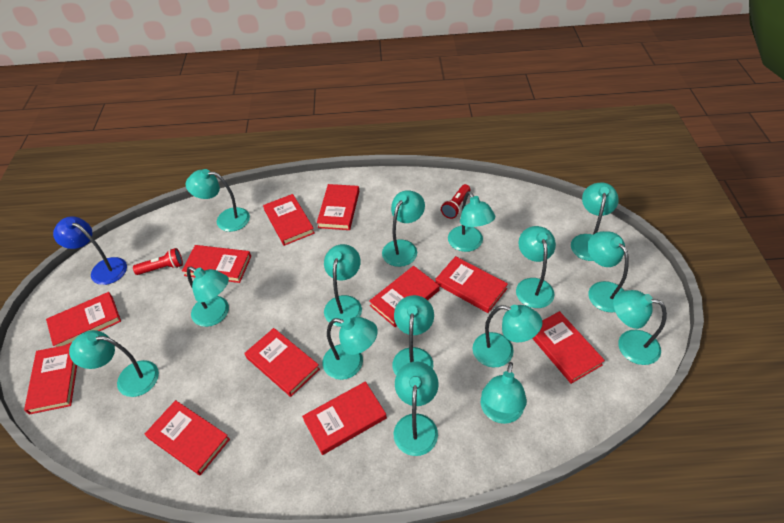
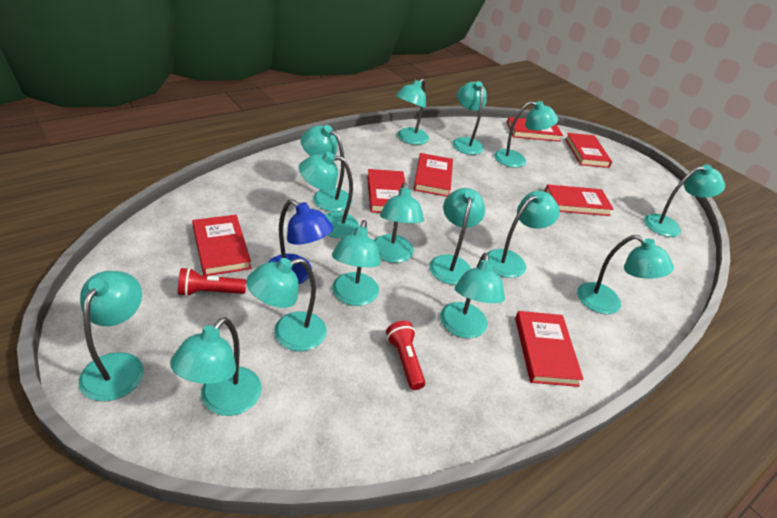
red book: 11 -> 7

